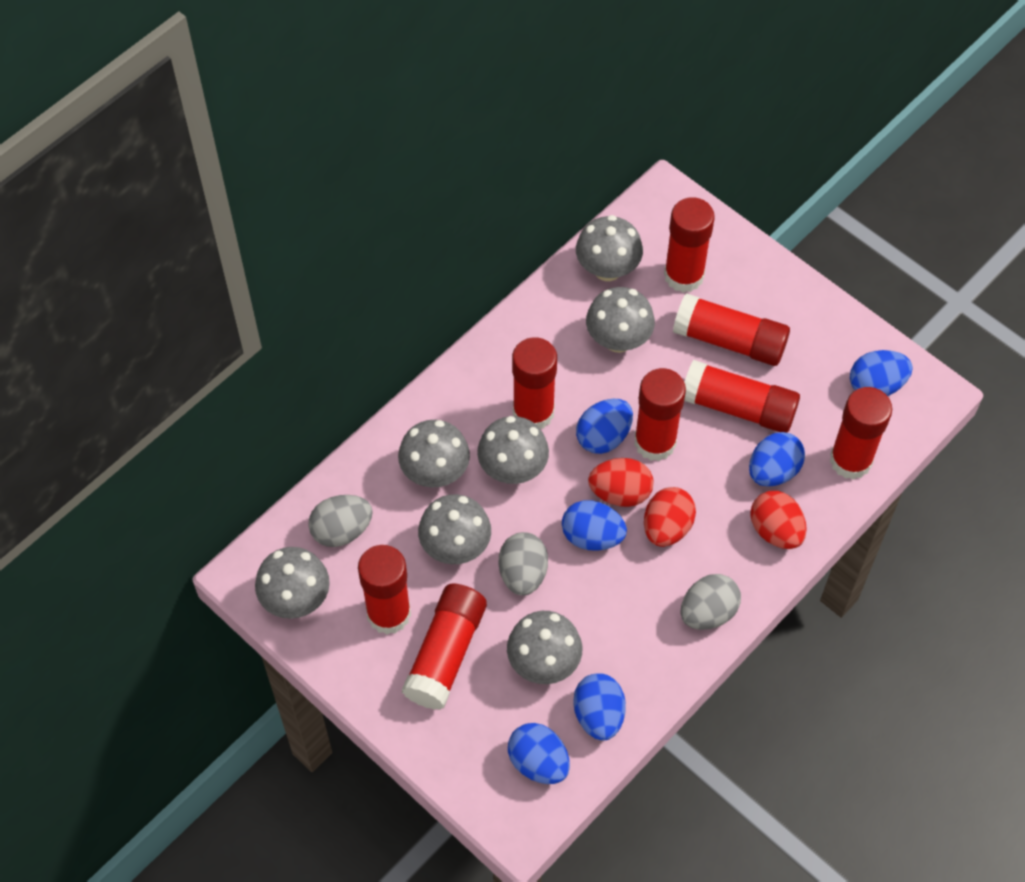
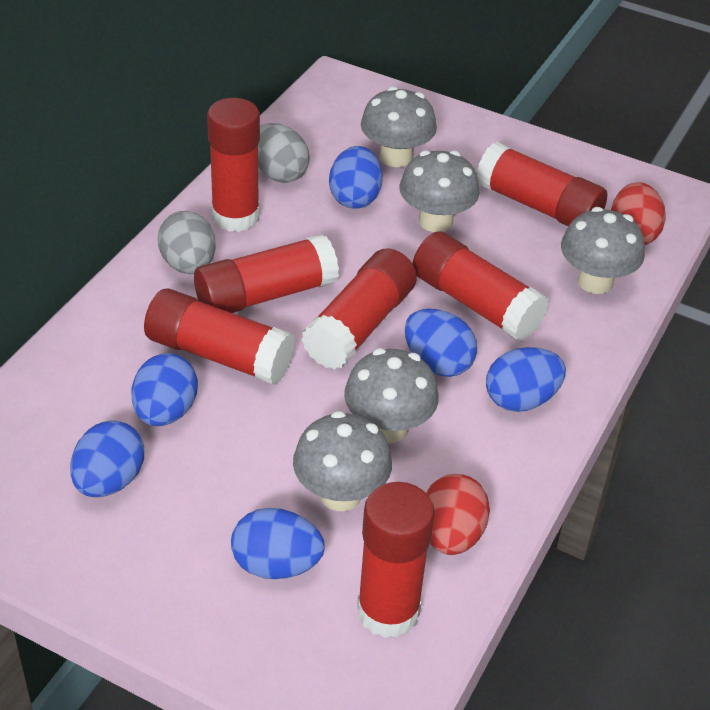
grey egg: 3 -> 2
grey mushroom: 7 -> 5
red egg: 3 -> 2
red glue stick: 8 -> 7

